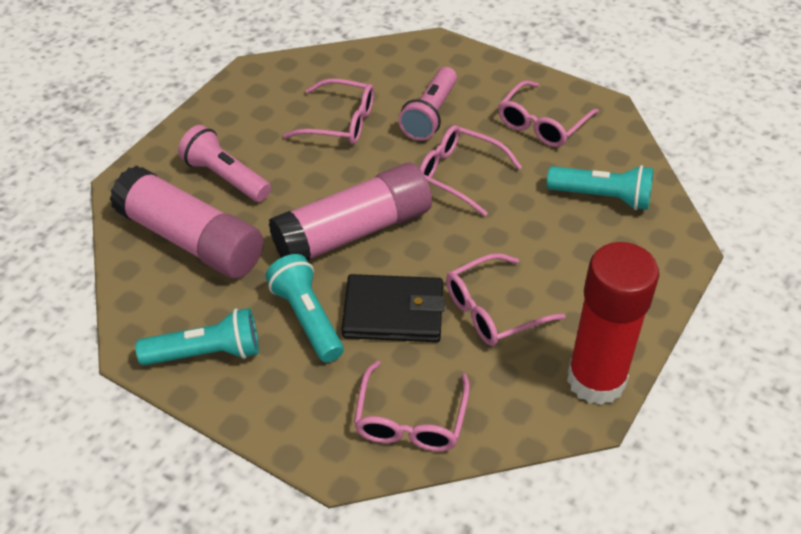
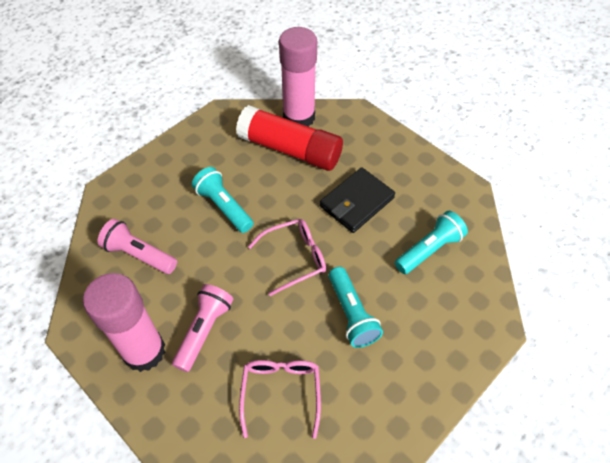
pink glasses: 5 -> 2

